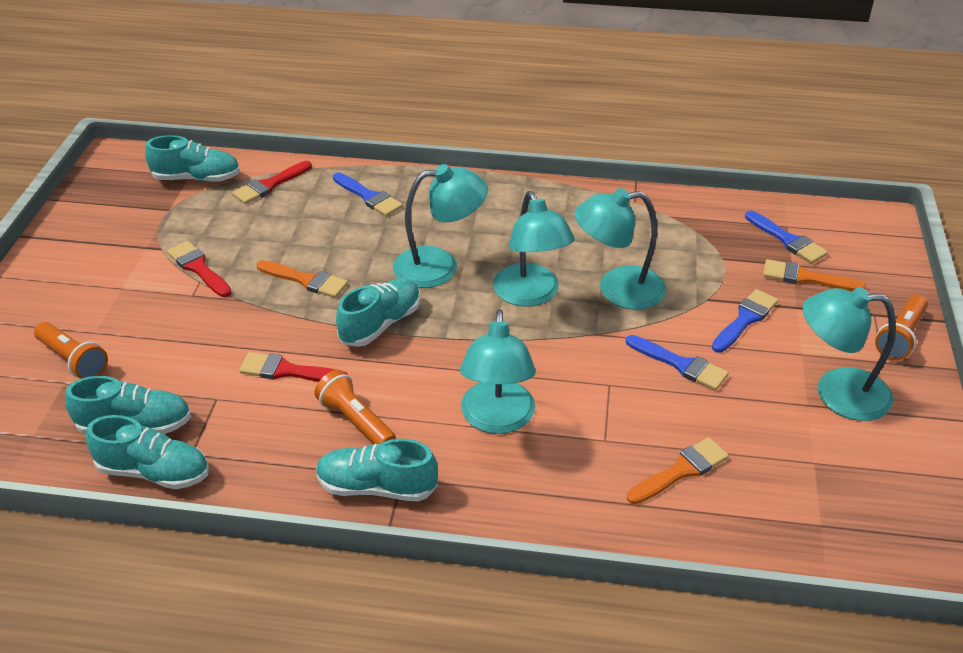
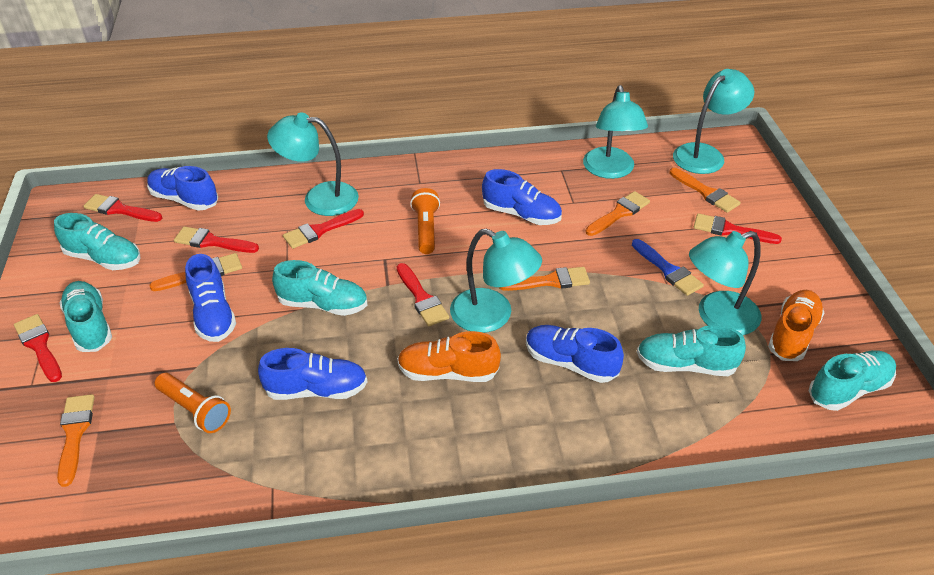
blue brush: 4 -> 1
blue shoe: 0 -> 5
orange brush: 3 -> 5
orange flashlight: 3 -> 2
orange shoe: 0 -> 2
red brush: 3 -> 6

